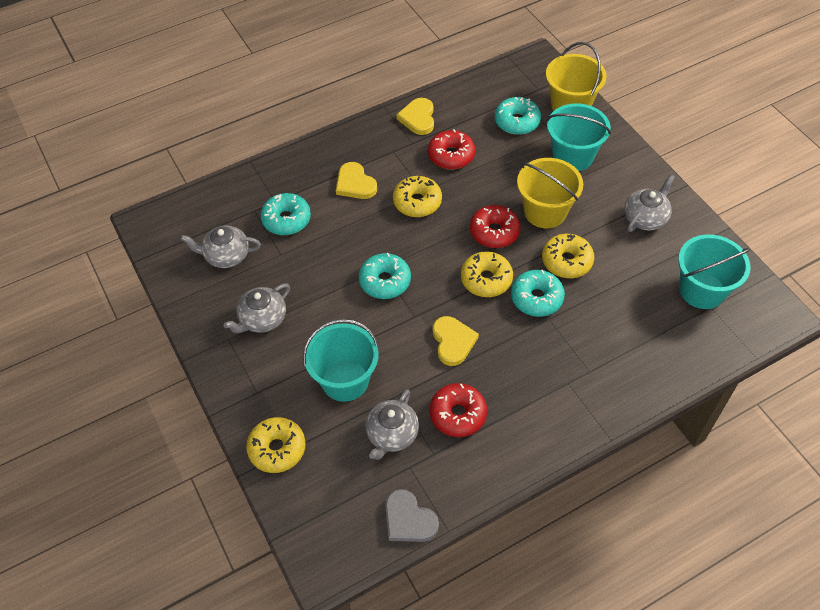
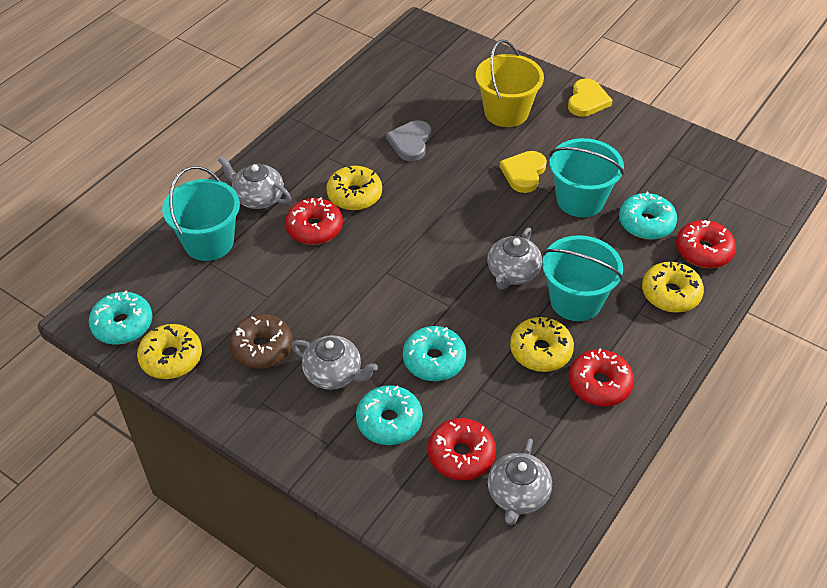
brown donut: 0 -> 1
red donut: 3 -> 4
yellow bucket: 2 -> 1
yellow heart: 3 -> 2

